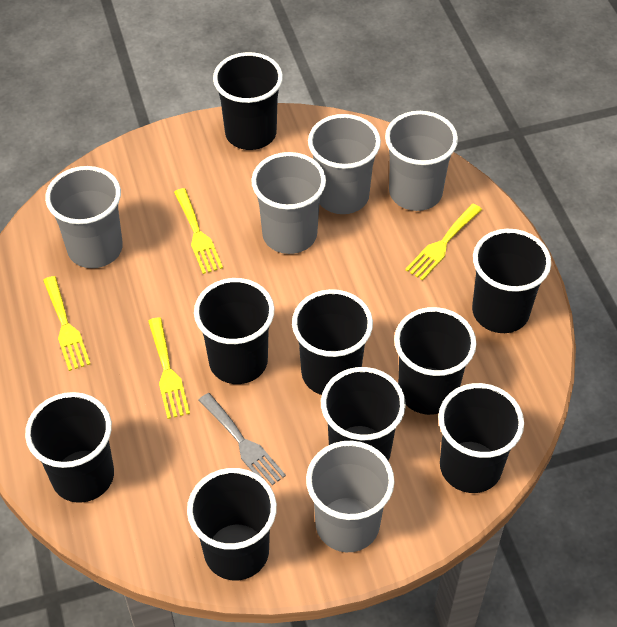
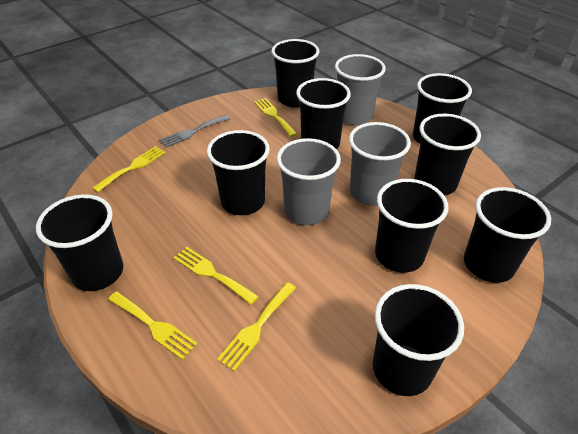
grey cup: 5 -> 3
yellow fork: 4 -> 5

